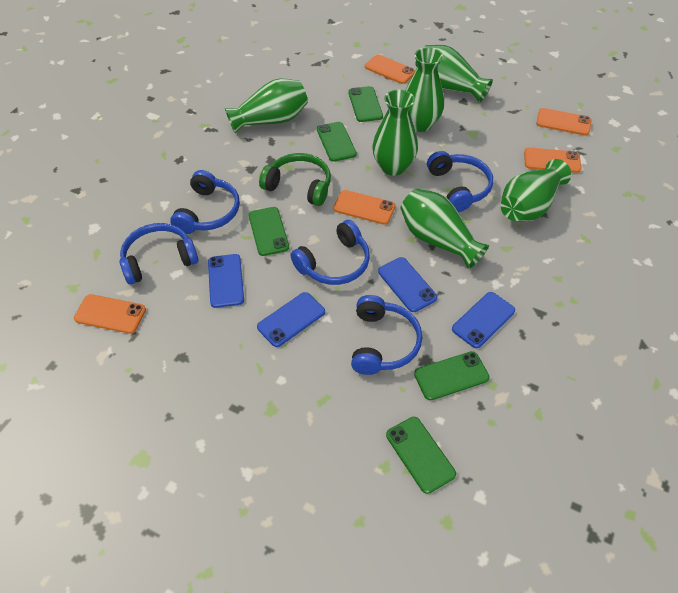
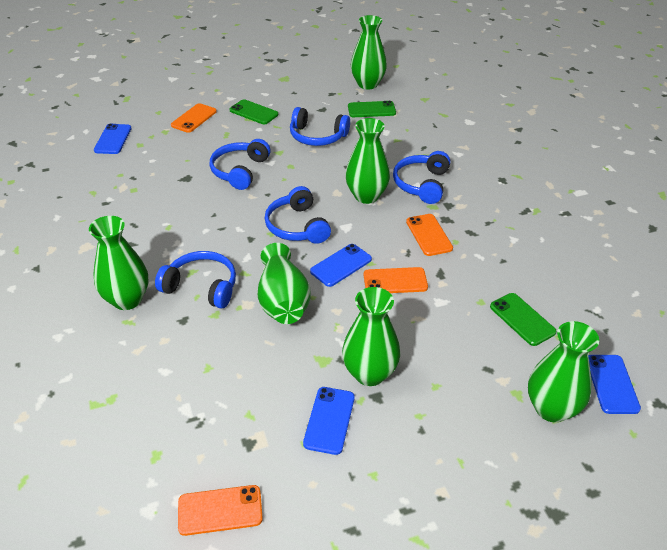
green headphones: 1 -> 0
green phone: 5 -> 3
orange phone: 5 -> 4

